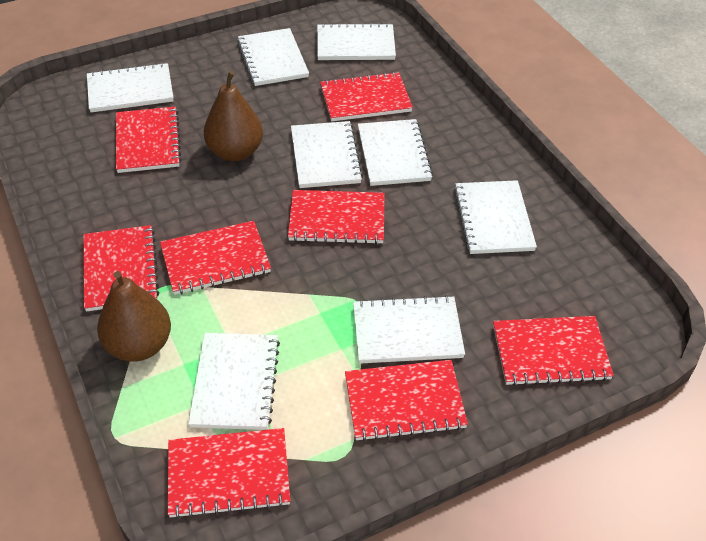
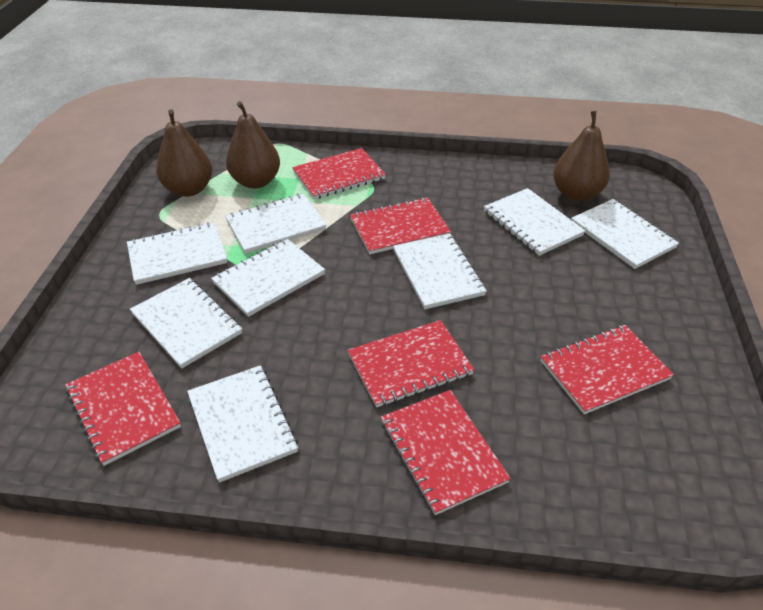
brown pear: 2 -> 3
red notebook: 8 -> 6

